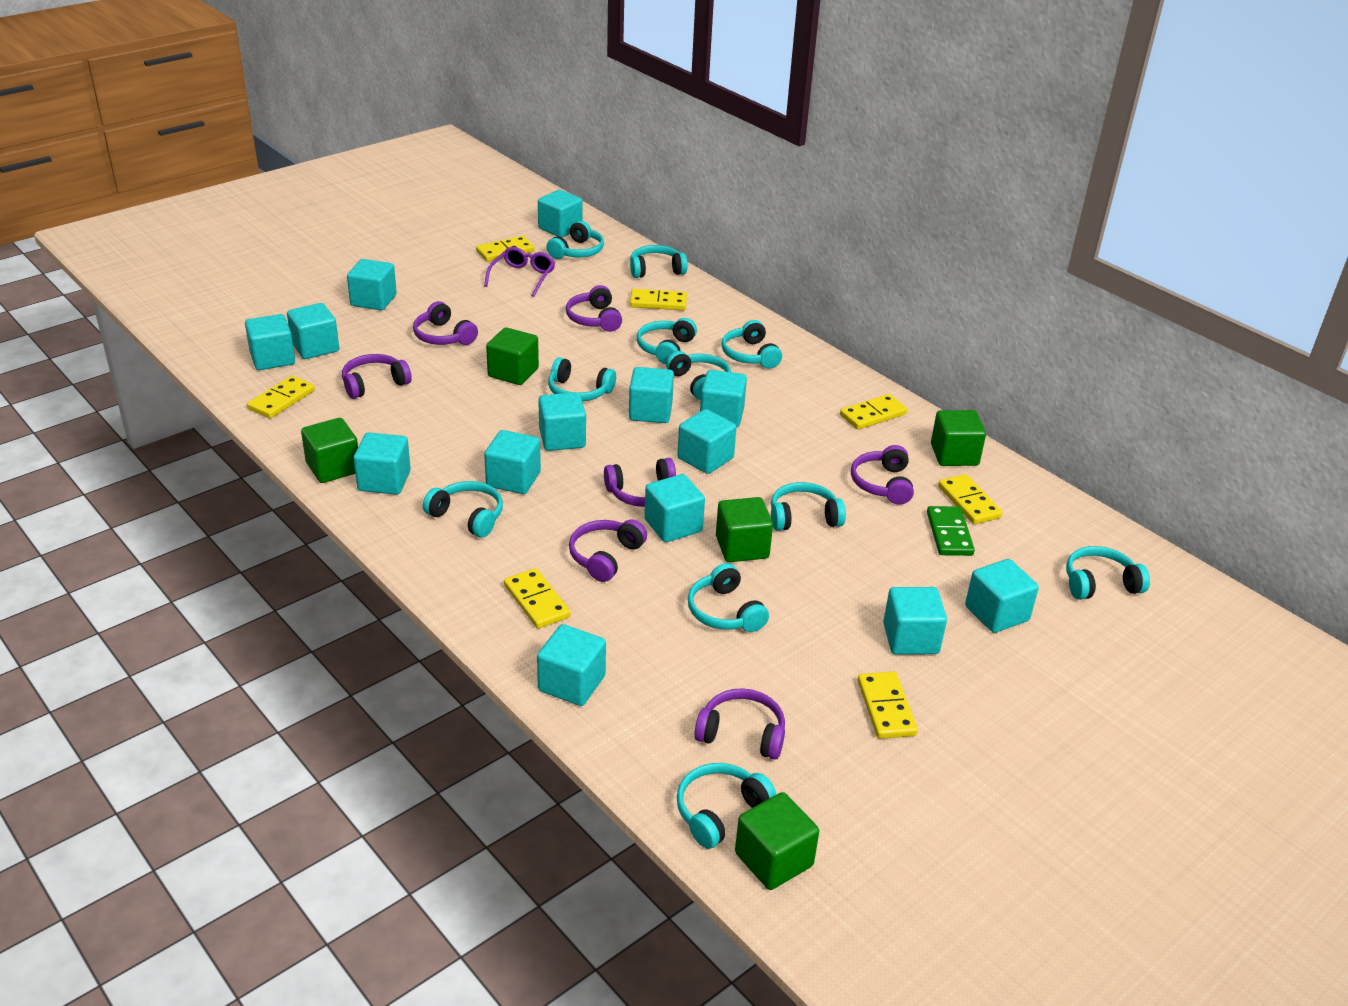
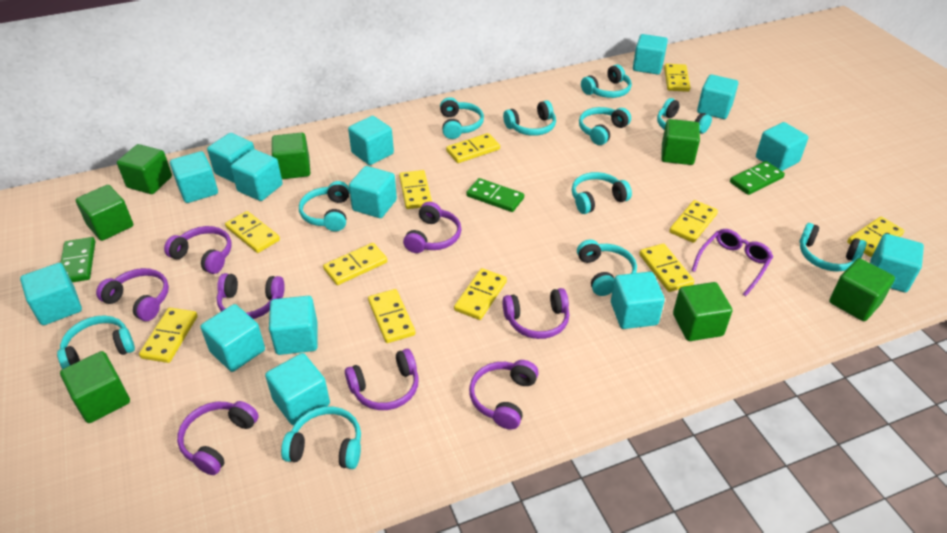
green cube: 5 -> 7
green domino: 1 -> 3
purple headphones: 7 -> 8
yellow domino: 7 -> 11

